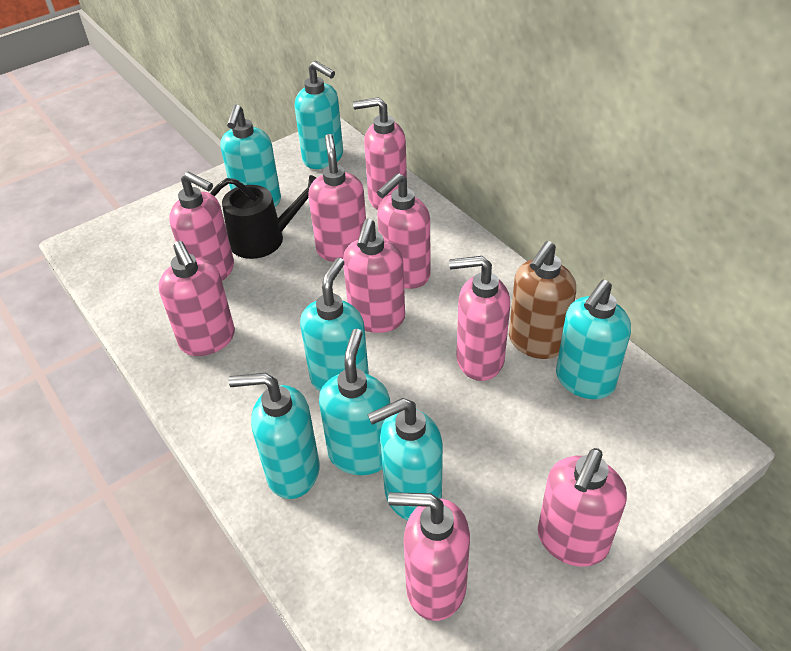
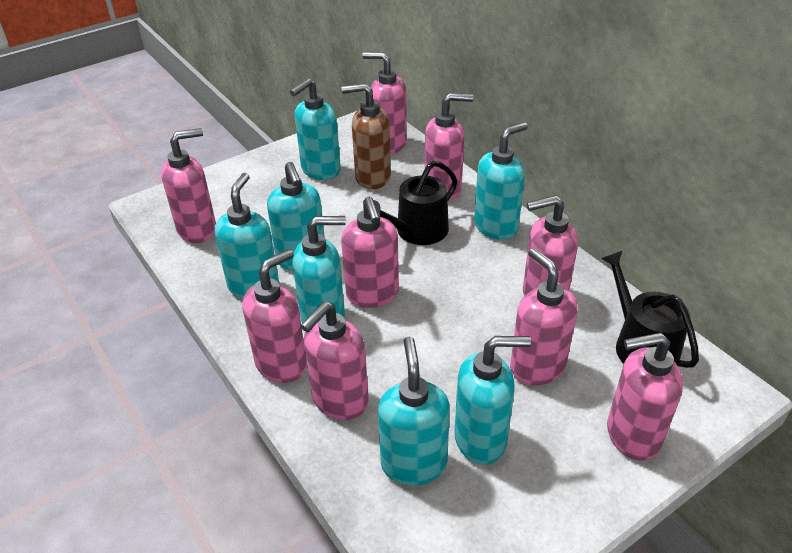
black watering can: 1 -> 2

